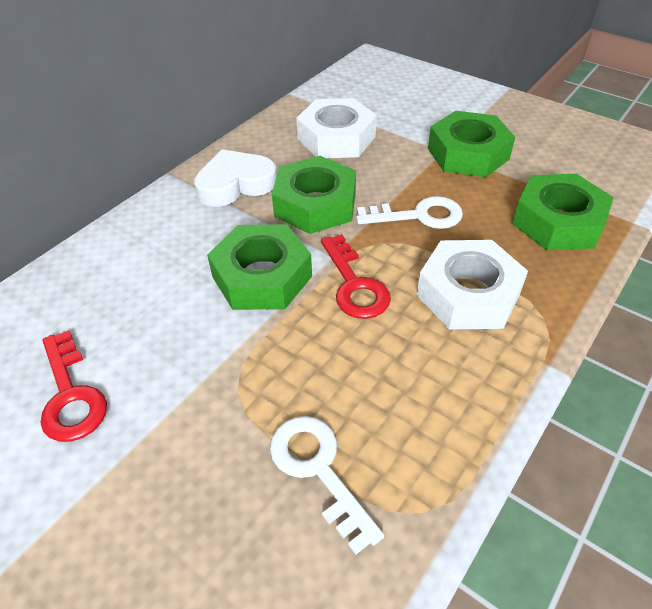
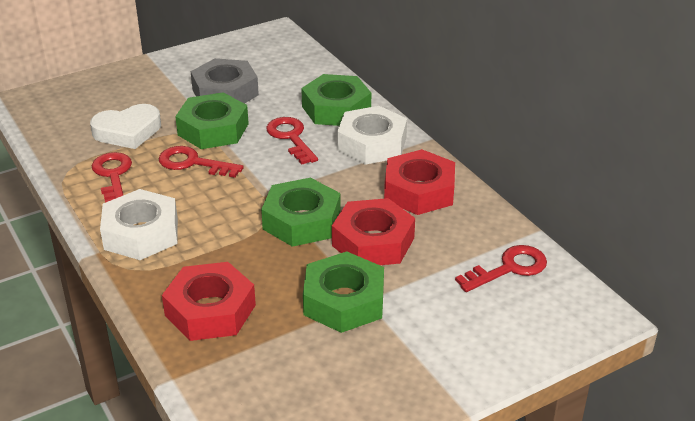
grey nut: 0 -> 1
red key: 2 -> 4
red nut: 0 -> 3
white key: 2 -> 0

